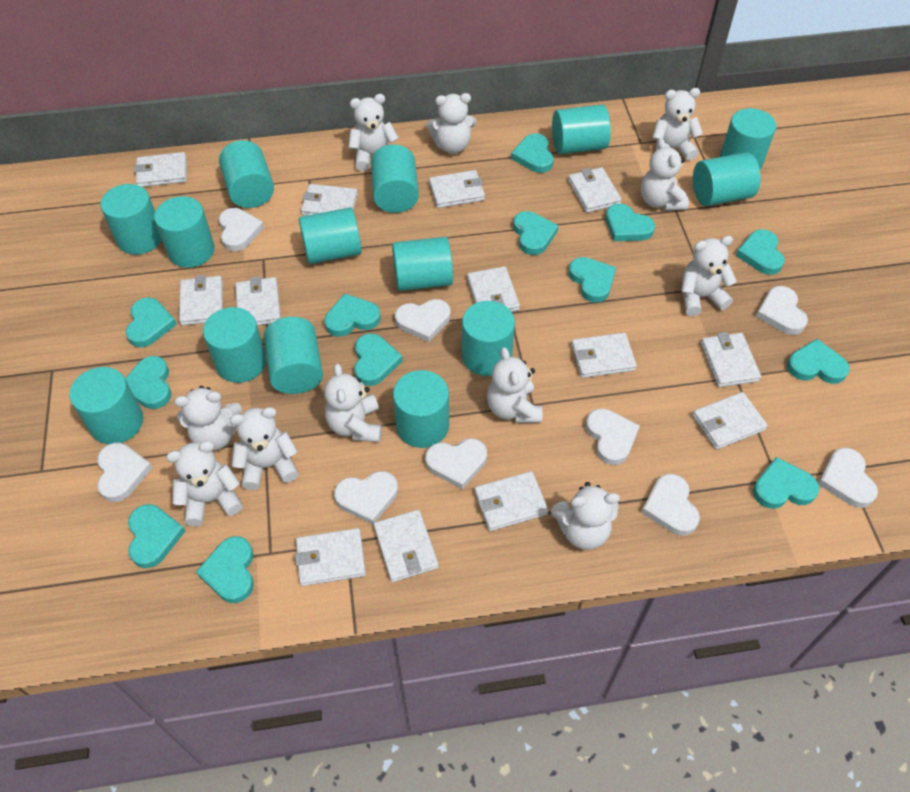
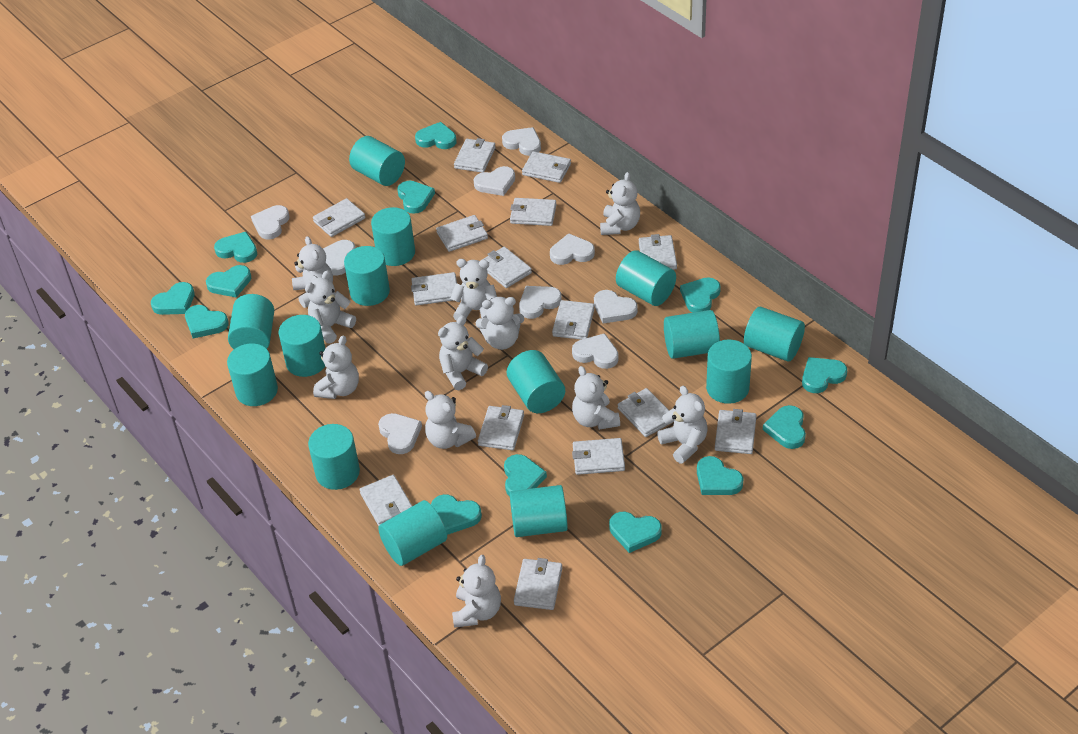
white wallet: 13 -> 15

